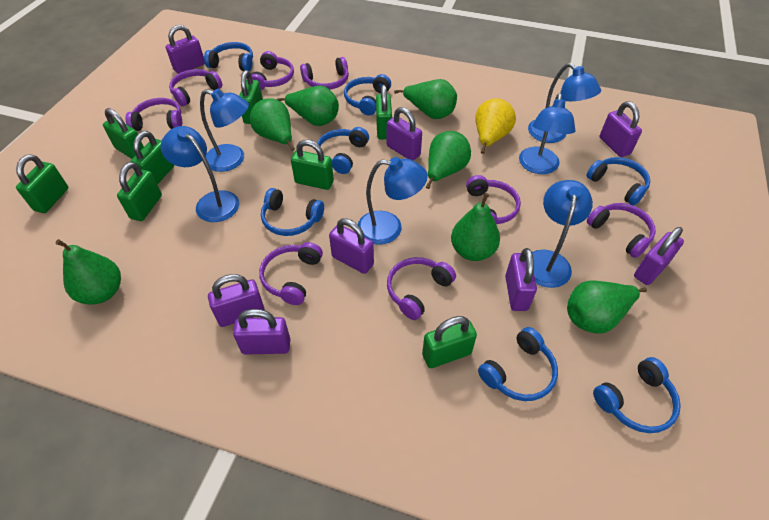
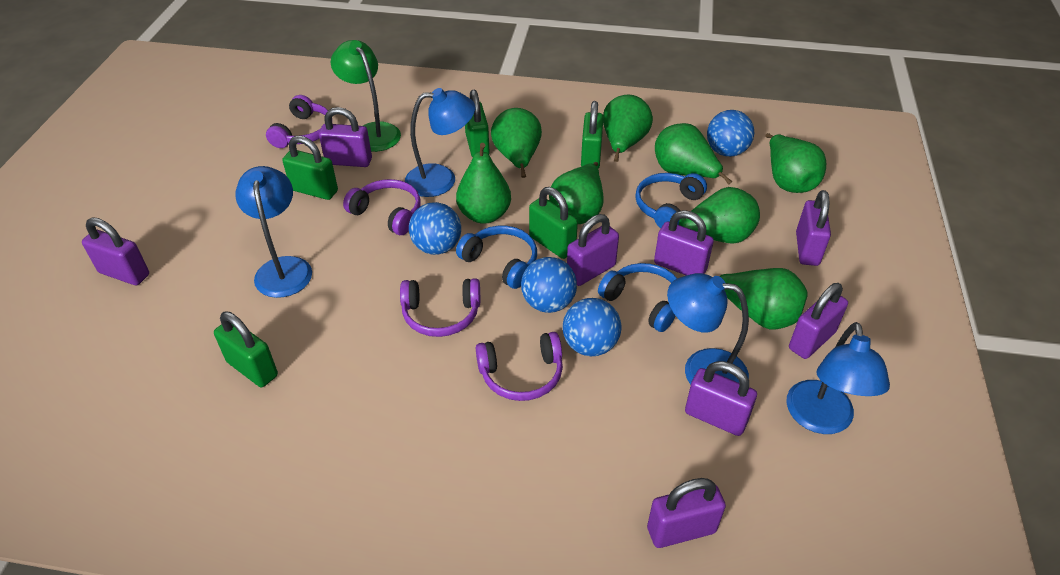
blue ball: 0 -> 4
blue headphones: 7 -> 3
blue lamp: 6 -> 4
green lamp: 0 -> 1
green padlock: 8 -> 5
green pear: 7 -> 8
purple headphones: 8 -> 4
yellow pear: 1 -> 0

